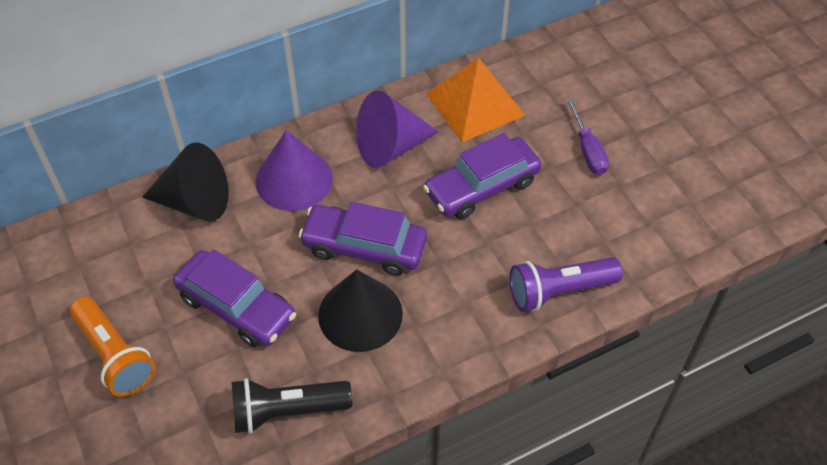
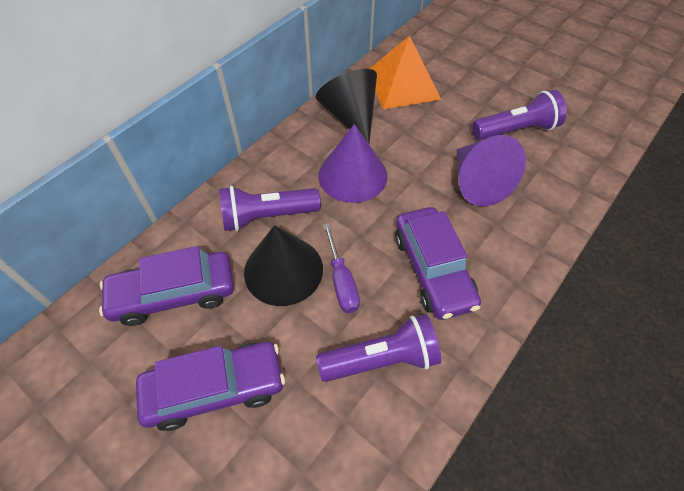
black flashlight: 1 -> 0
orange flashlight: 1 -> 0
purple flashlight: 1 -> 3

